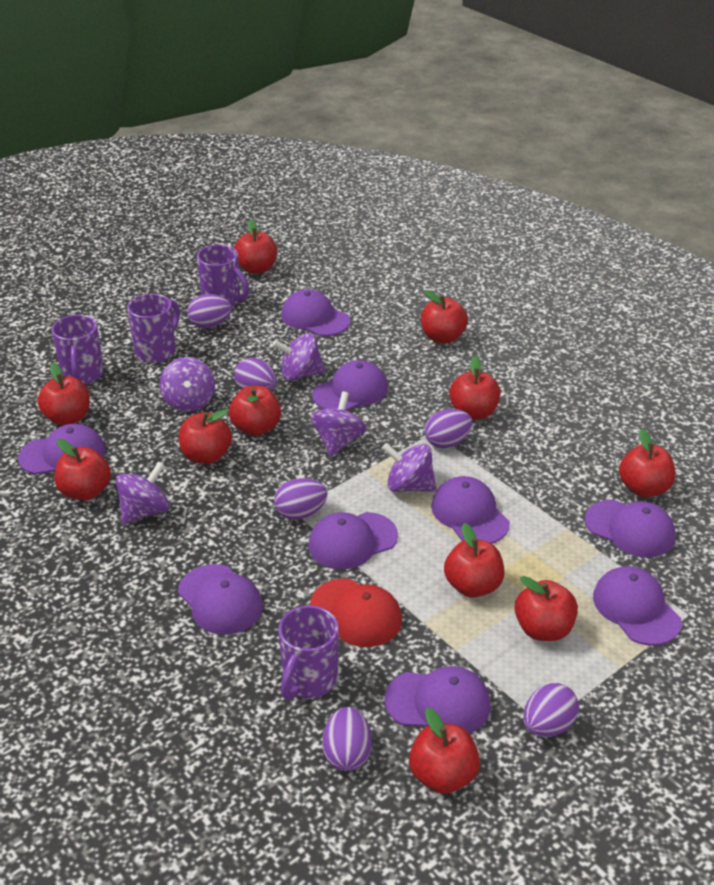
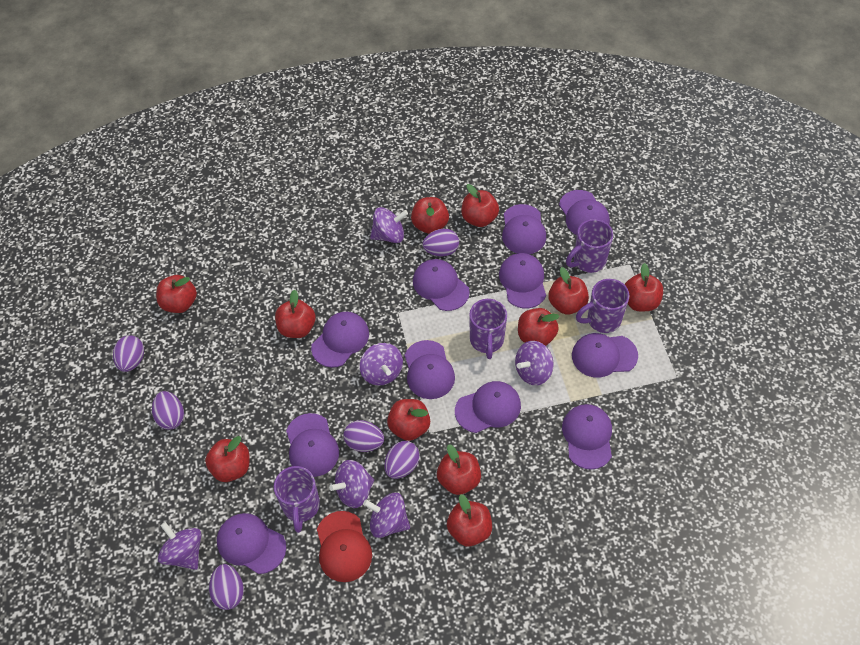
purple cap: 9 -> 11
purple spinning top: 5 -> 6

